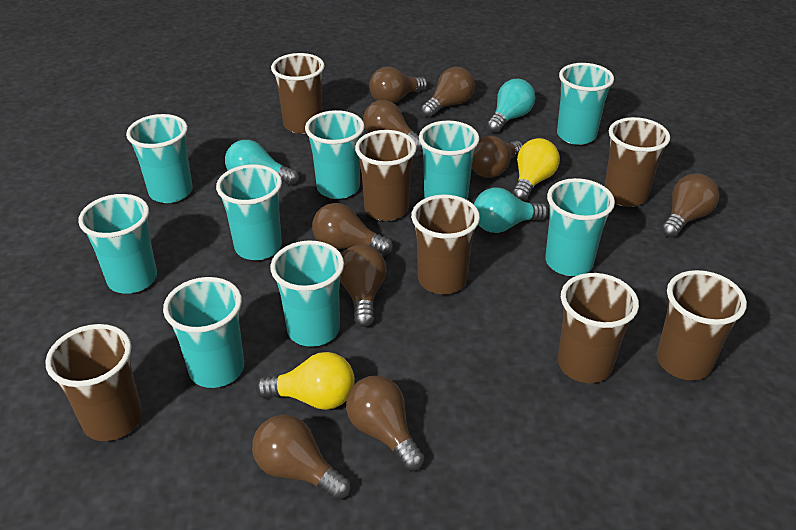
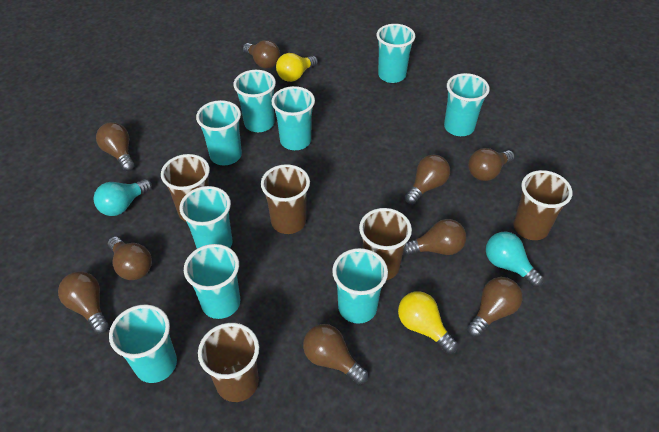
brown cup: 7 -> 5
turquoise light bulb: 3 -> 2

